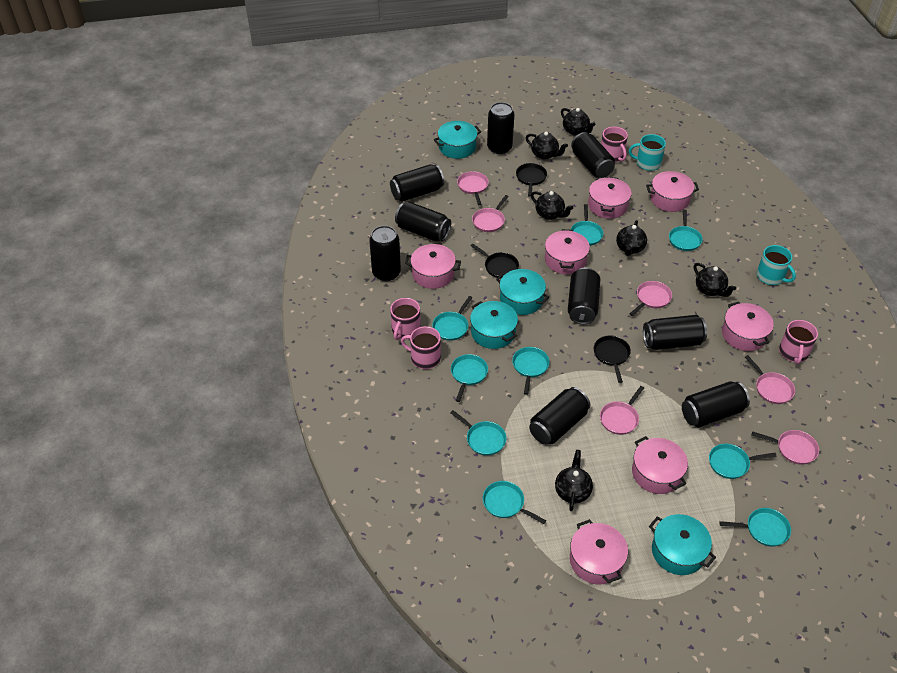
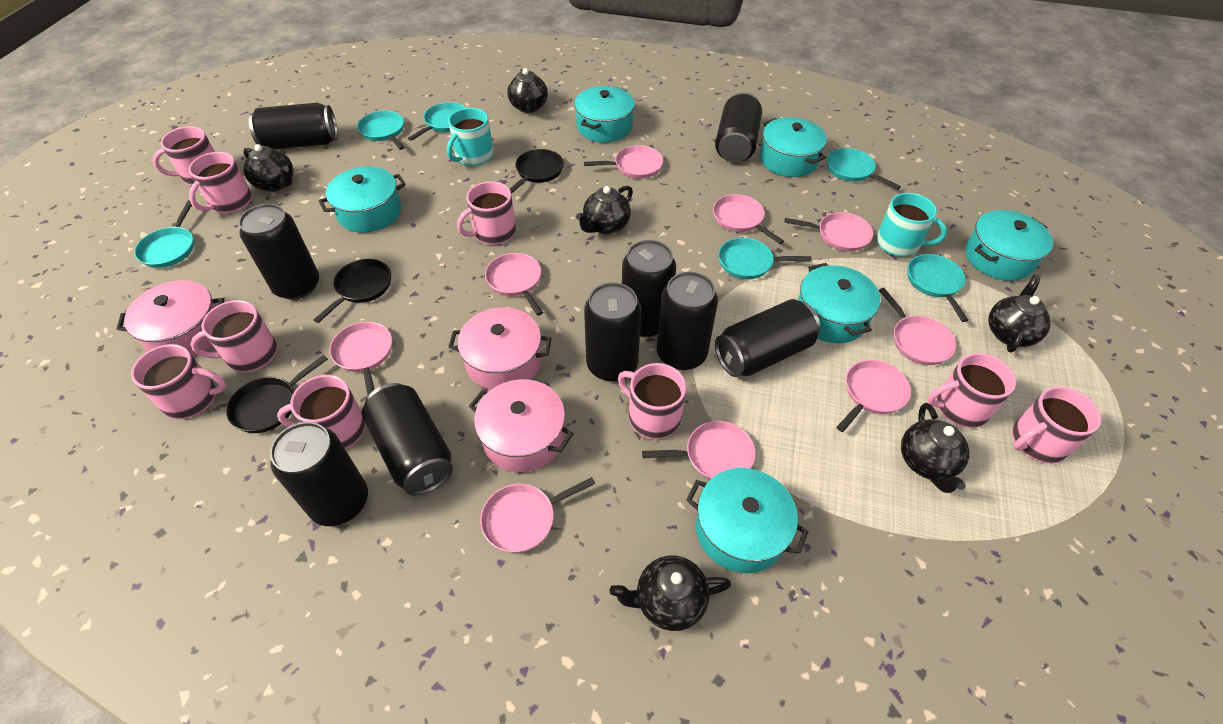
pink mug: 4 -> 9
pink pan: 6 -> 9
pink pot: 7 -> 3
turquoise pan: 9 -> 6
turquoise pot: 4 -> 6

